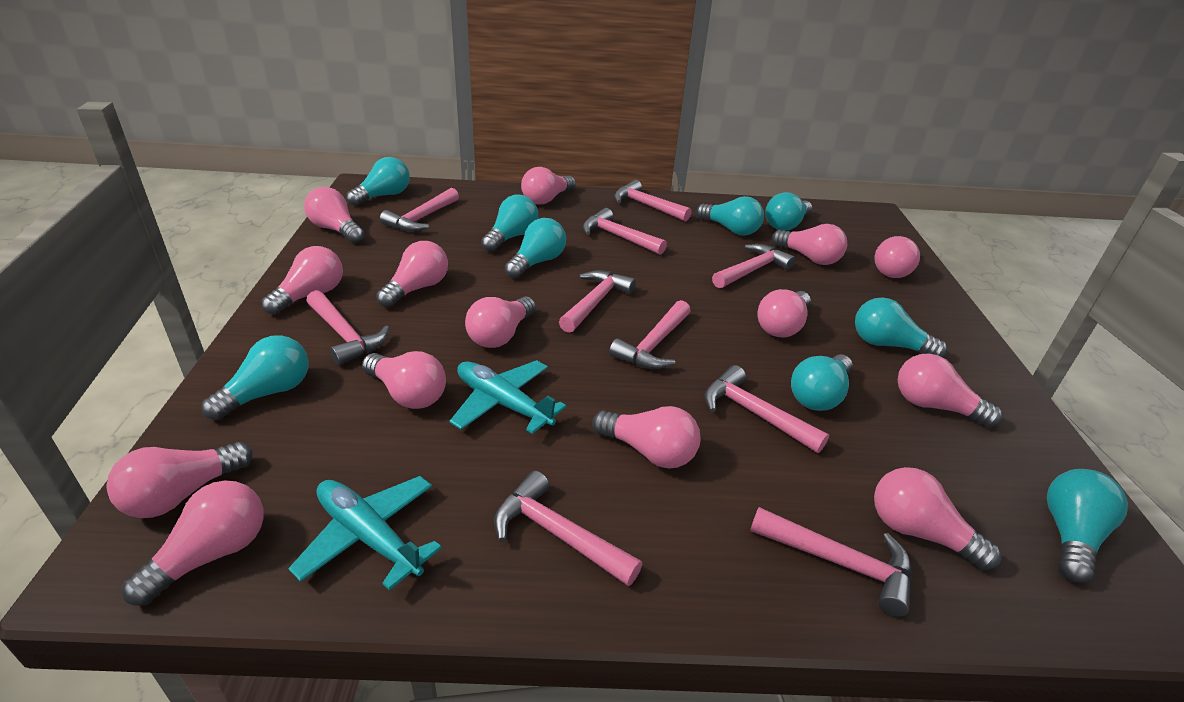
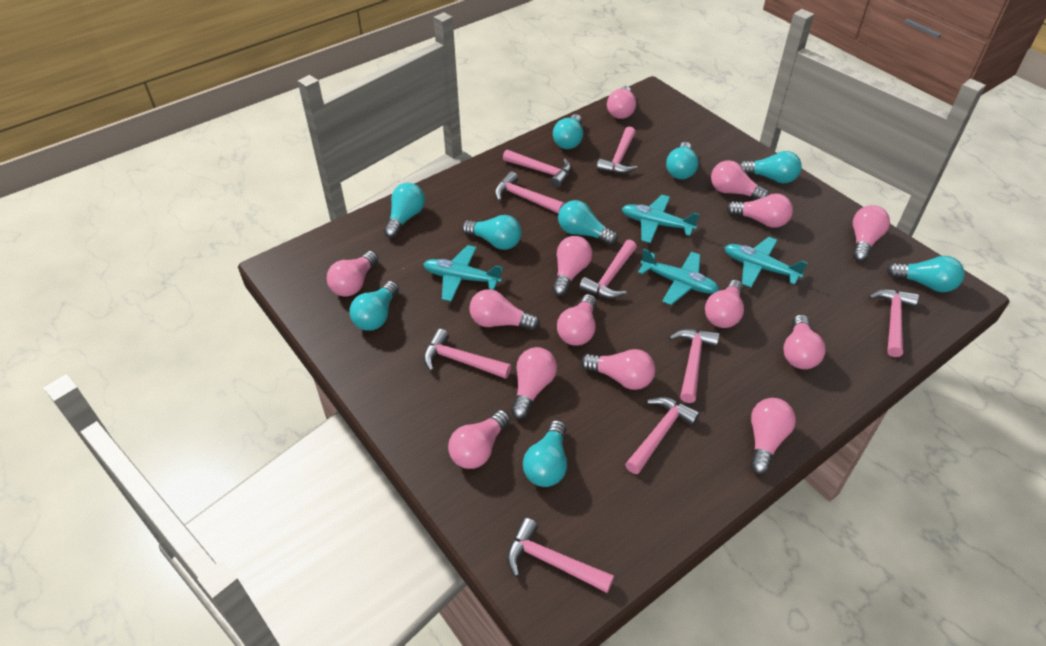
pink hammer: 10 -> 9
turquoise plane: 2 -> 4

